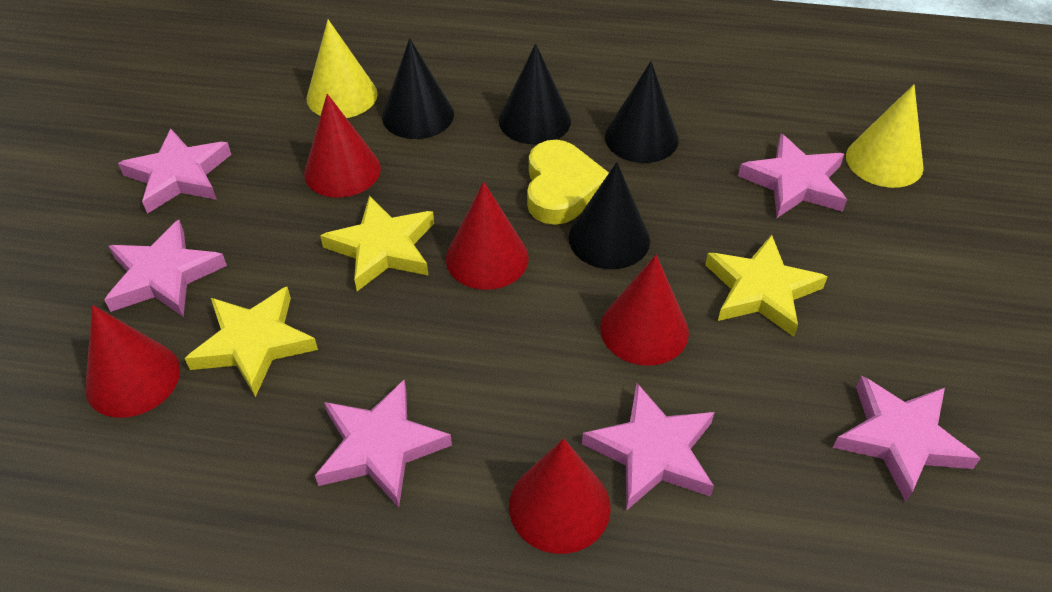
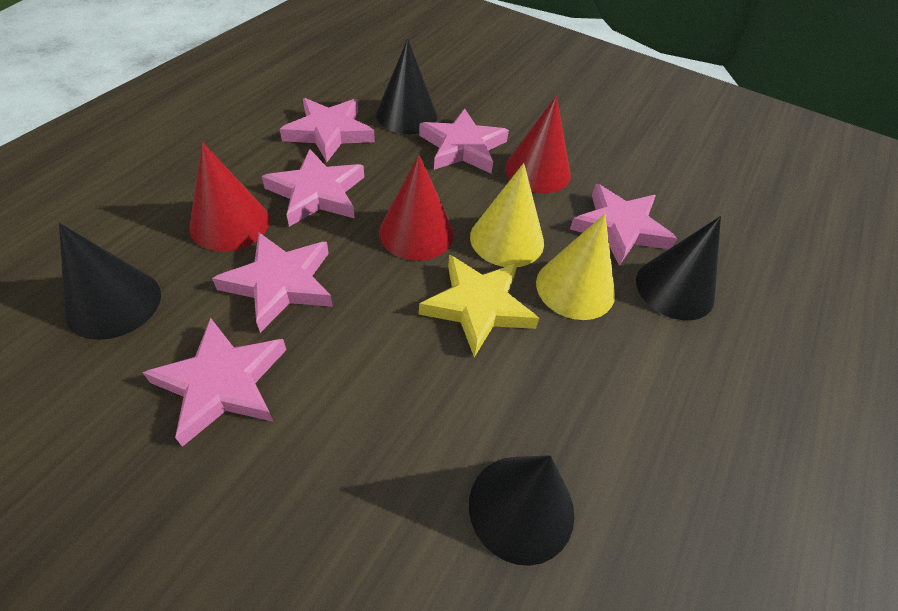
red cone: 5 -> 3
yellow heart: 1 -> 0
yellow star: 3 -> 1

